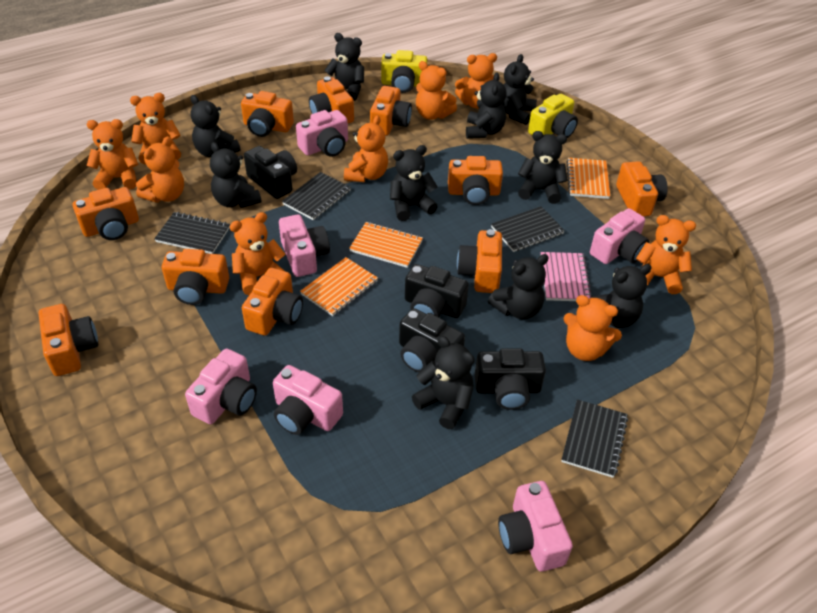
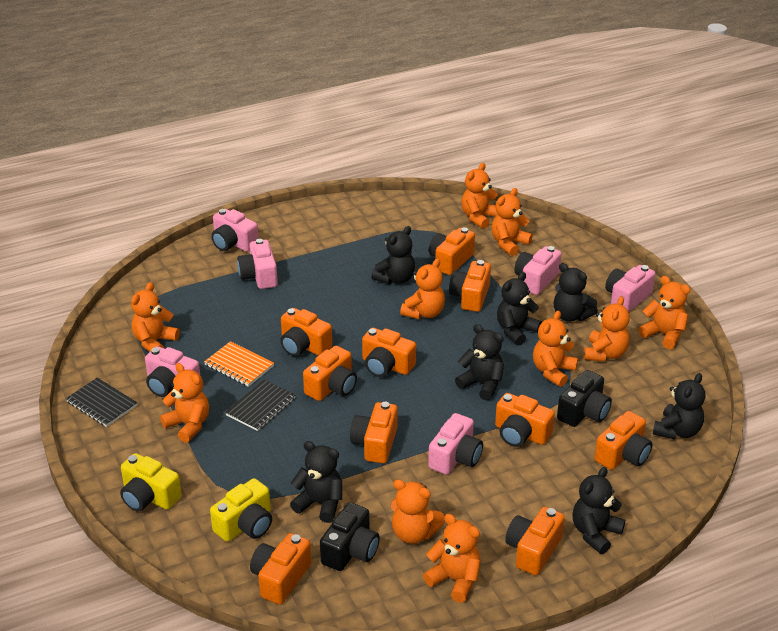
black camera: 4 -> 2
black notebook: 4 -> 2
black teddy bear: 10 -> 7
orange notebook: 3 -> 1
orange teddy bear: 9 -> 10
pink notebook: 1 -> 0

